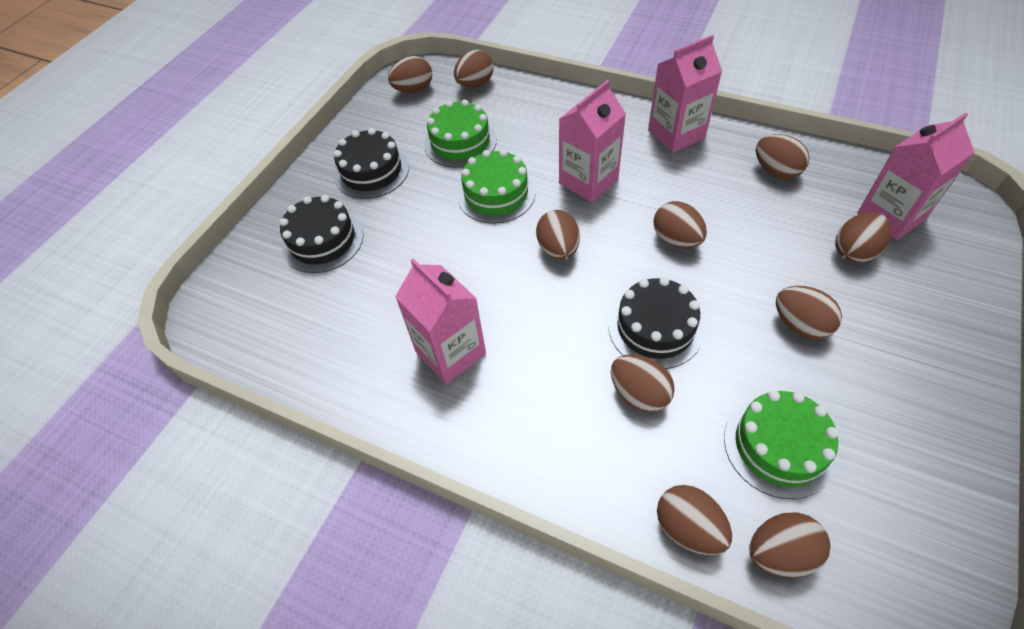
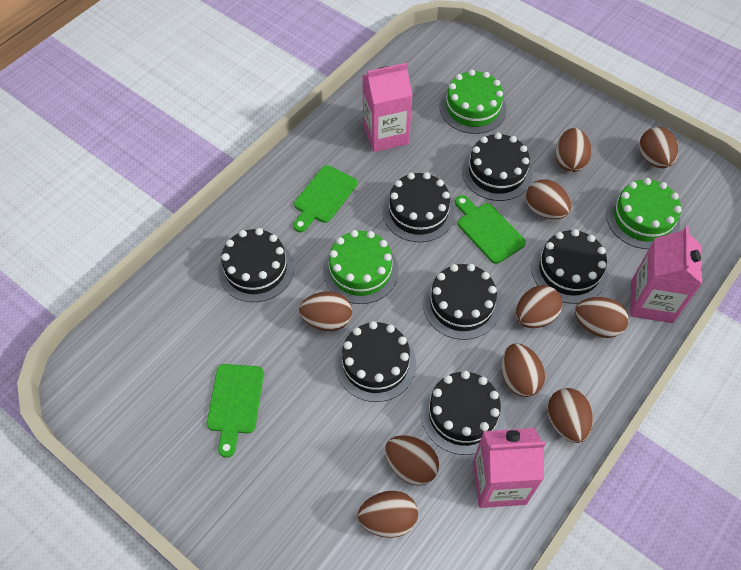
black cake: 3 -> 7
green cutting board: 0 -> 3
pink carton: 4 -> 3

